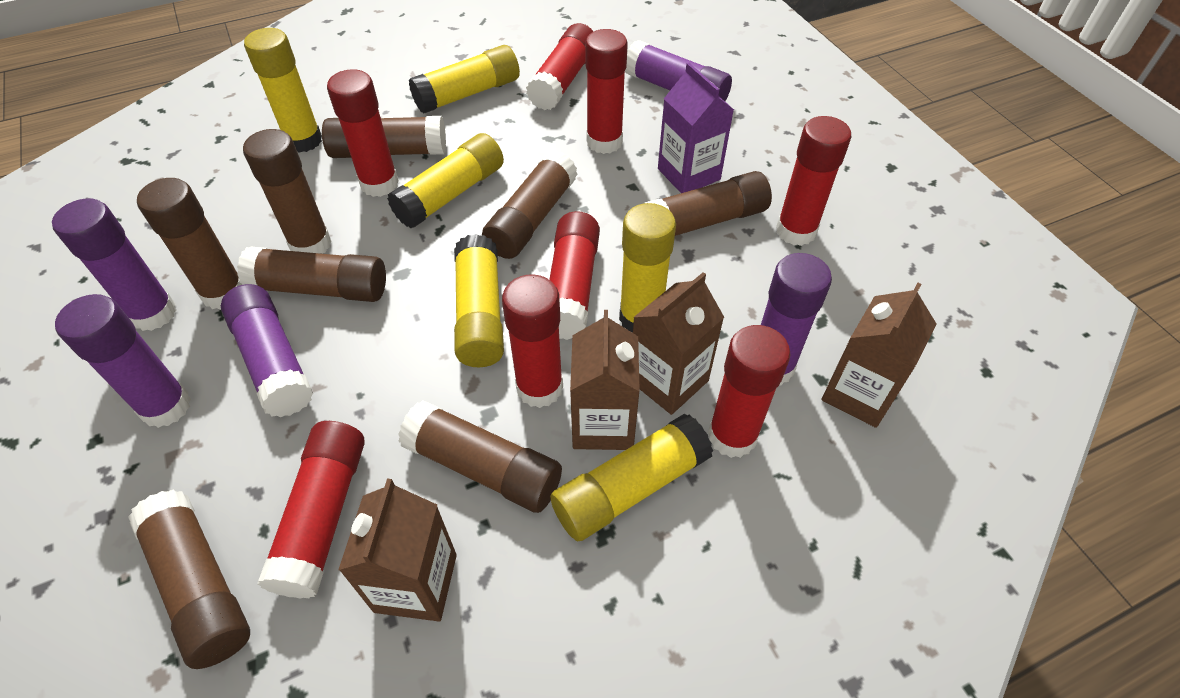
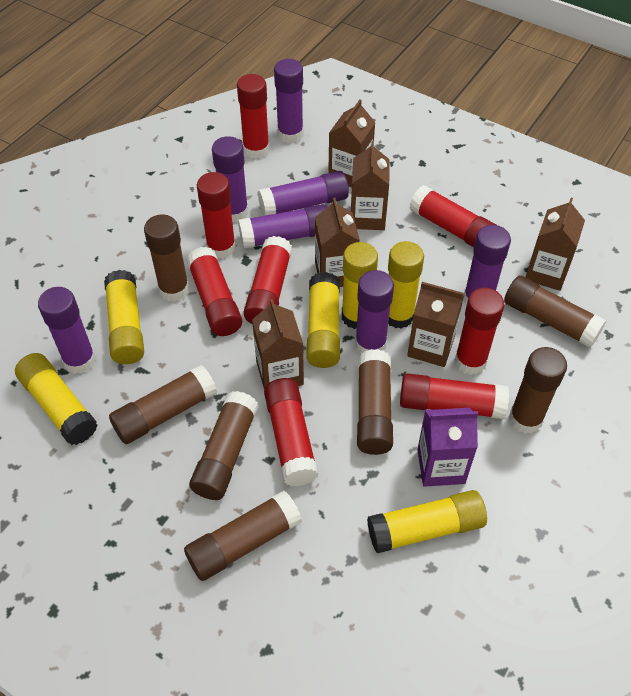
brown carton: 4 -> 6
brown glue stick: 8 -> 7
purple glue stick: 5 -> 7

